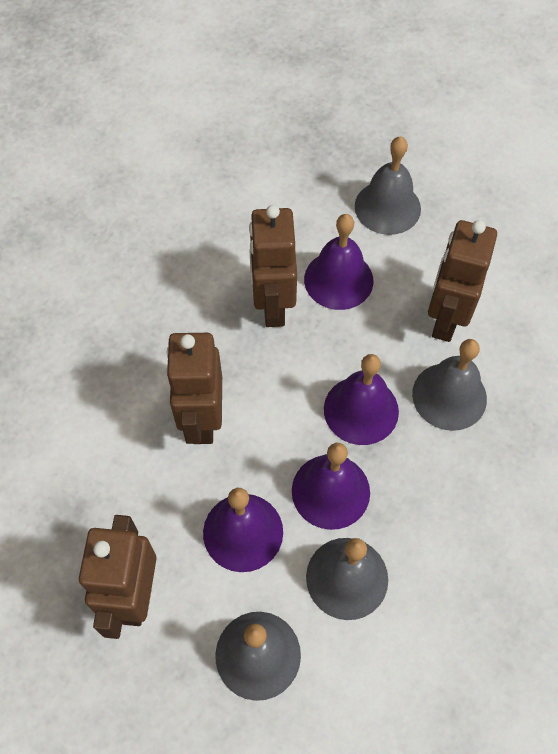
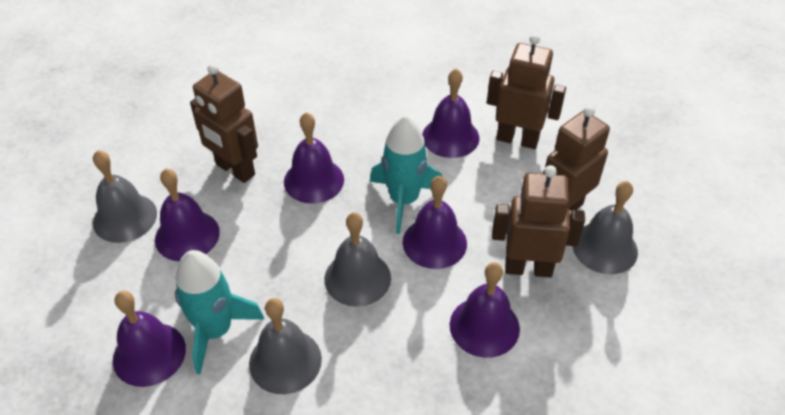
purple bell: 4 -> 6
turquoise rocket: 0 -> 2

